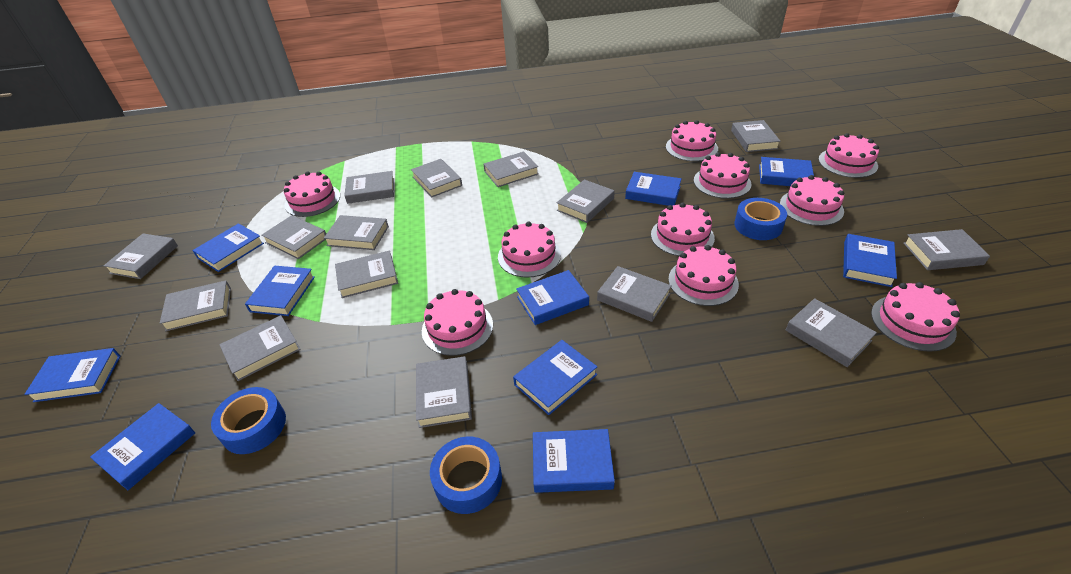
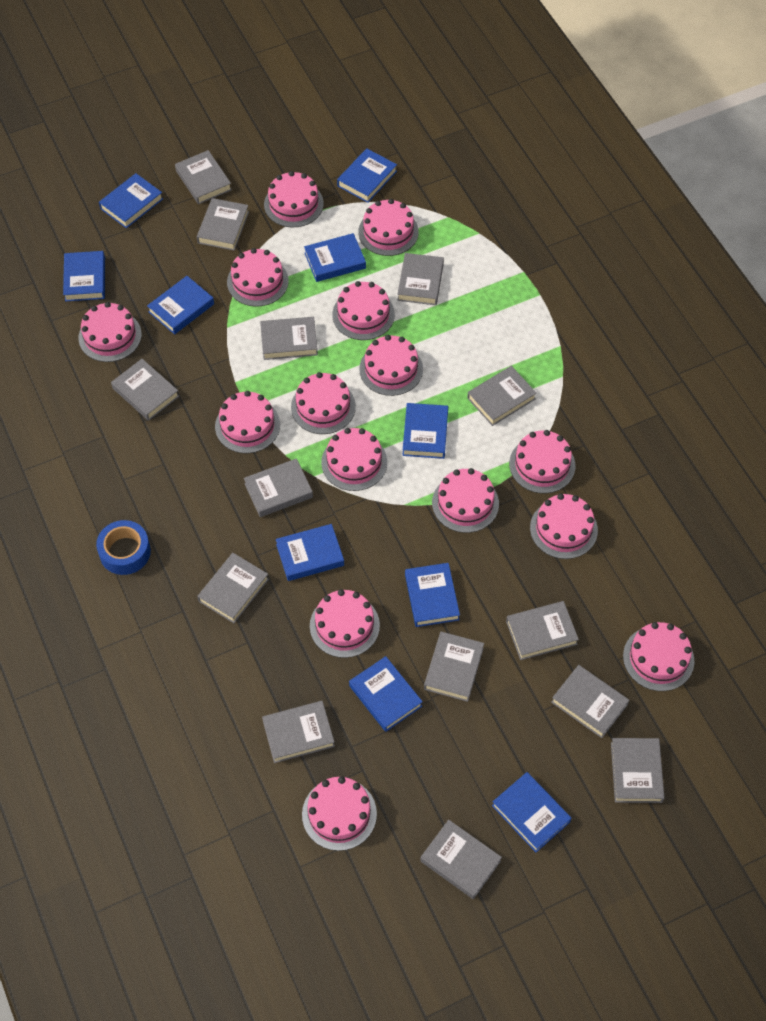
blue tape: 3 -> 1
grey book: 15 -> 14
pink cake: 10 -> 15

